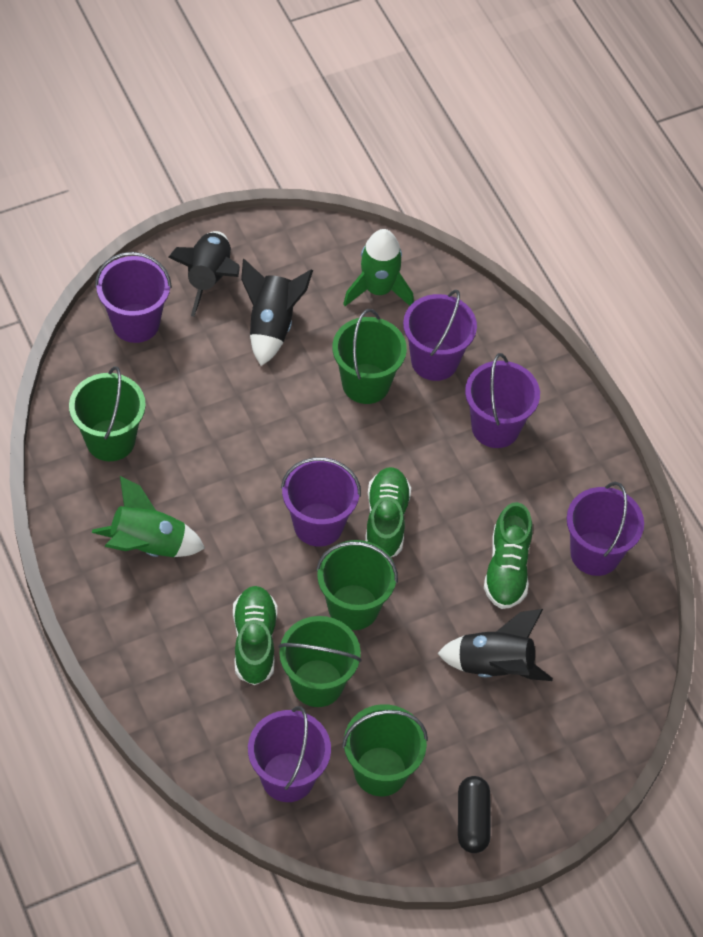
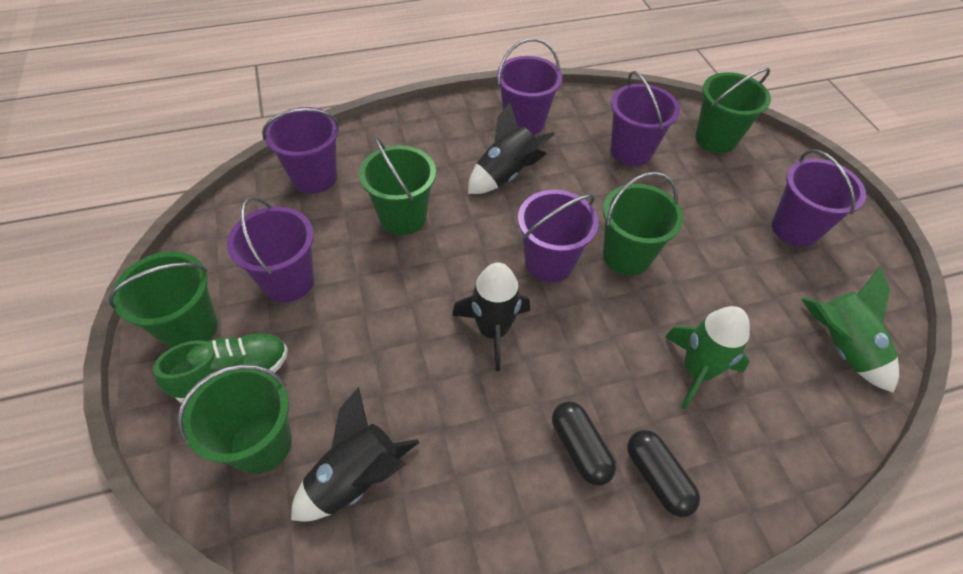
black capsule: 1 -> 2
green shoe: 3 -> 1

